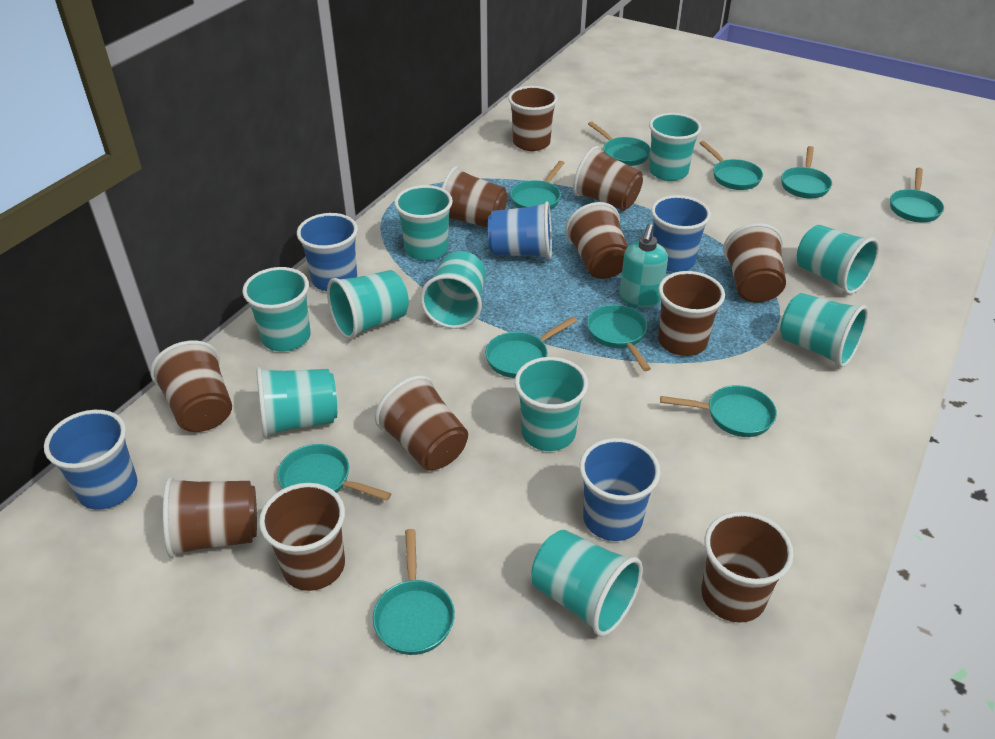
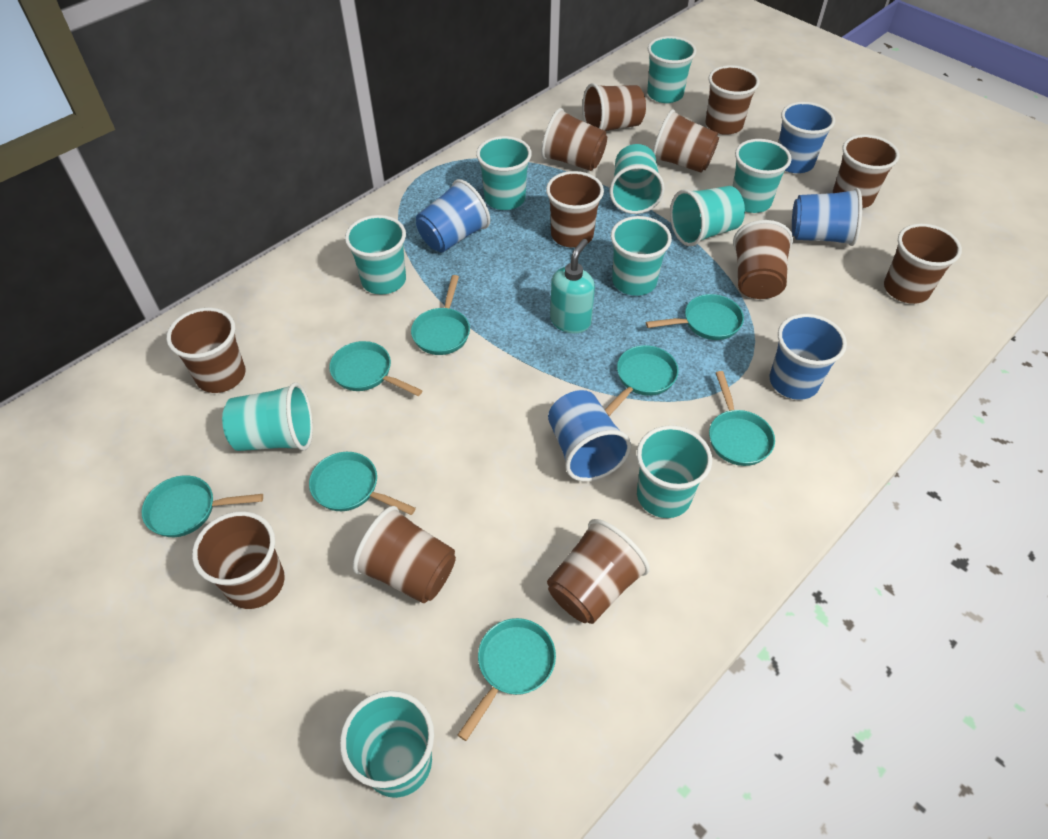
brown cup: 11 -> 12
turquoise pan: 10 -> 8

